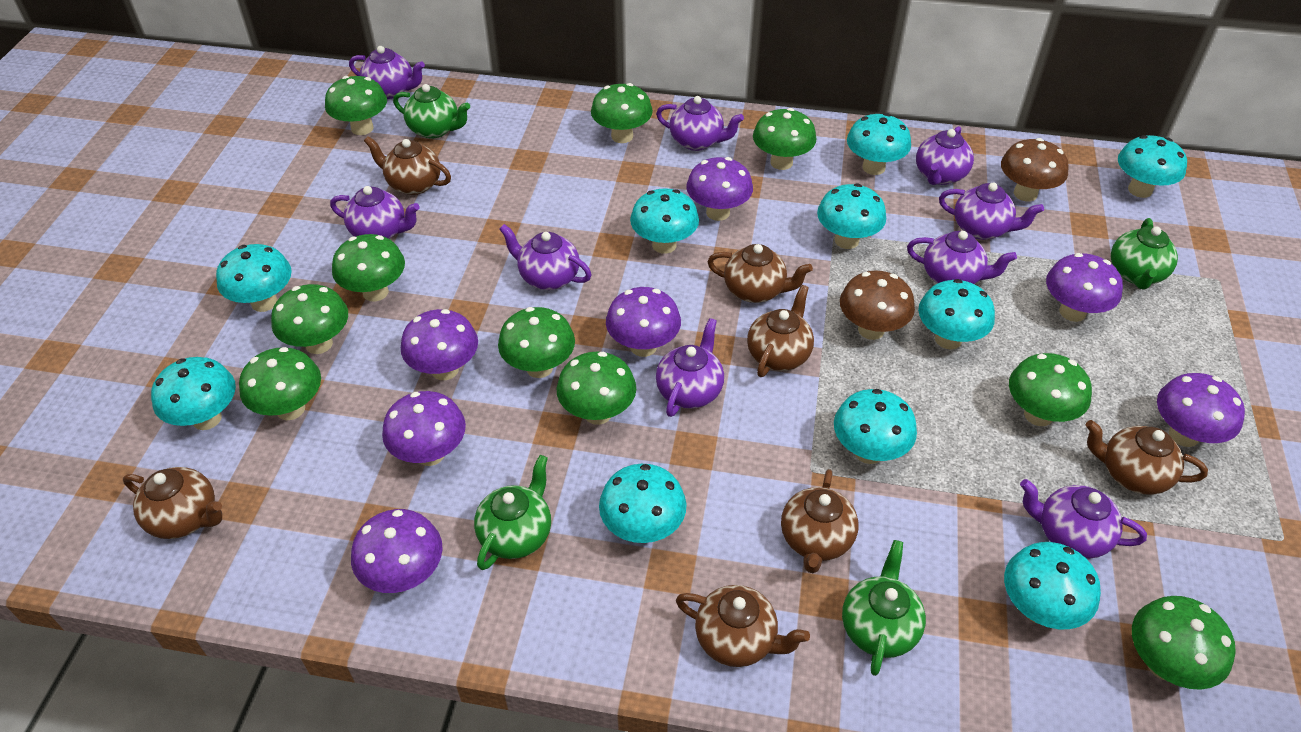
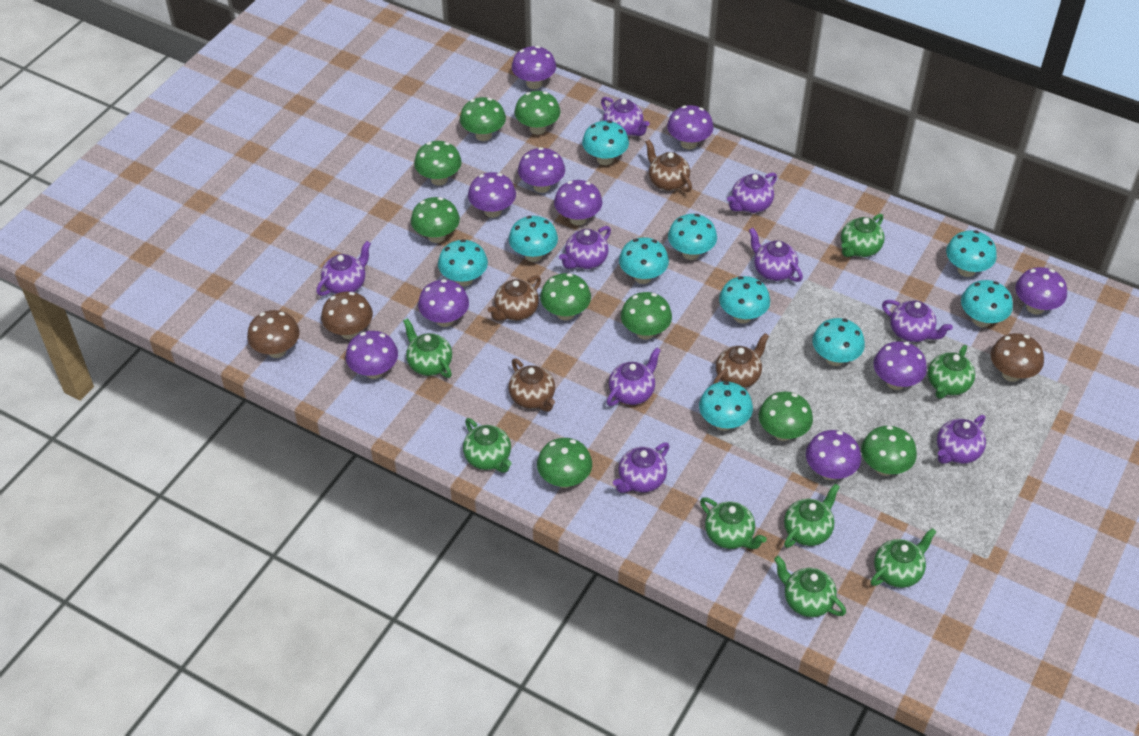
brown mushroom: 2 -> 3
brown teapot: 7 -> 4
green mushroom: 10 -> 9
green teapot: 4 -> 8
purple mushroom: 7 -> 10

